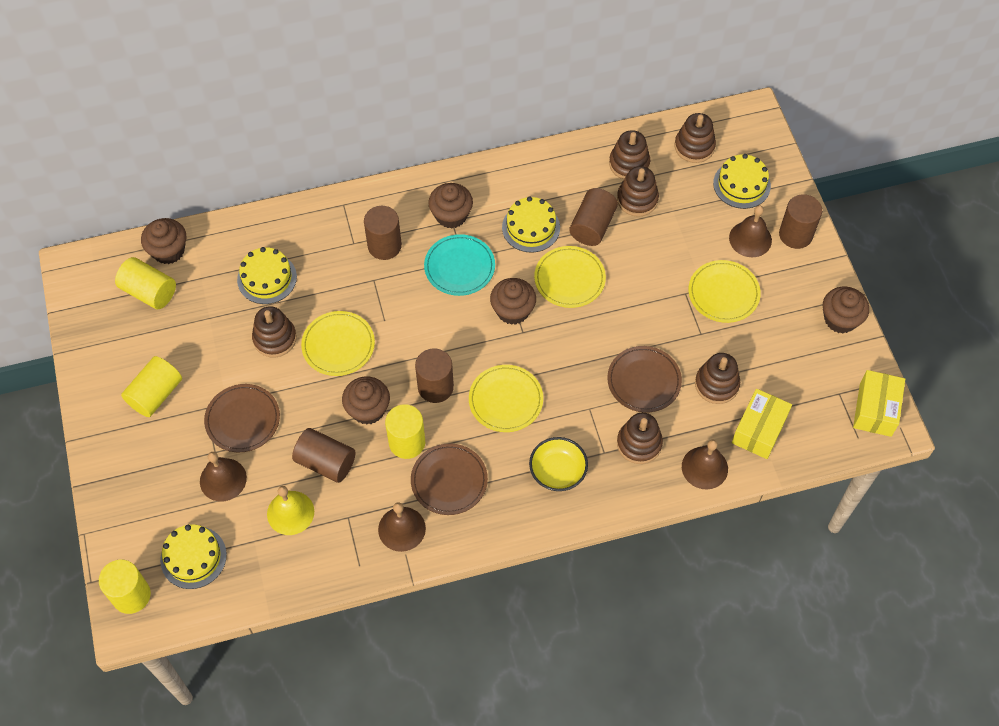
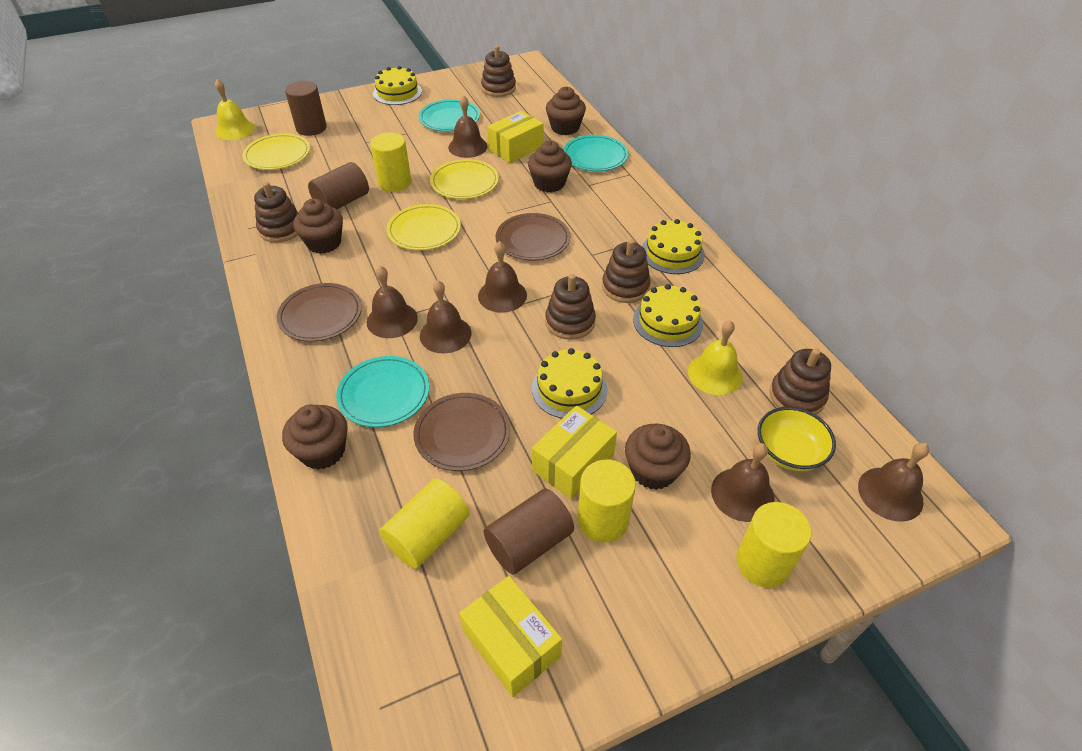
brown bell: 4 -> 6
brown cylinder: 5 -> 3
brown stacking toy: 6 -> 5
turquoise plate: 1 -> 3
yellow bell: 1 -> 2
yellow box: 2 -> 3
yellow plate: 4 -> 3

